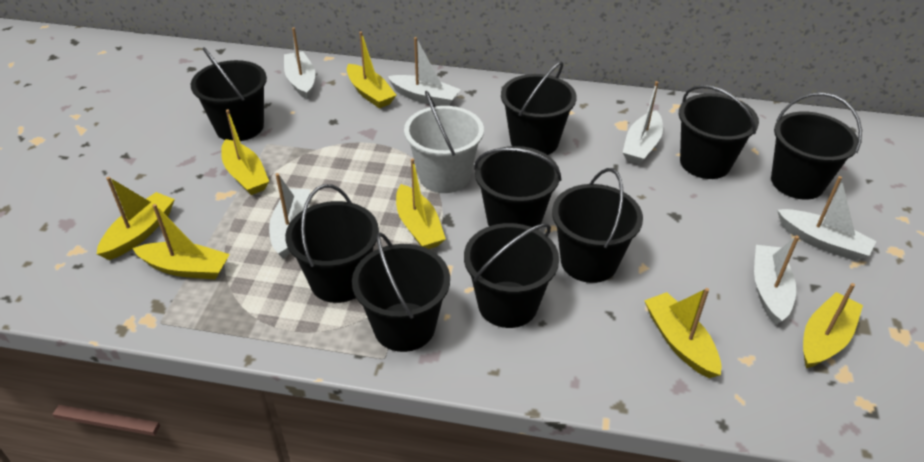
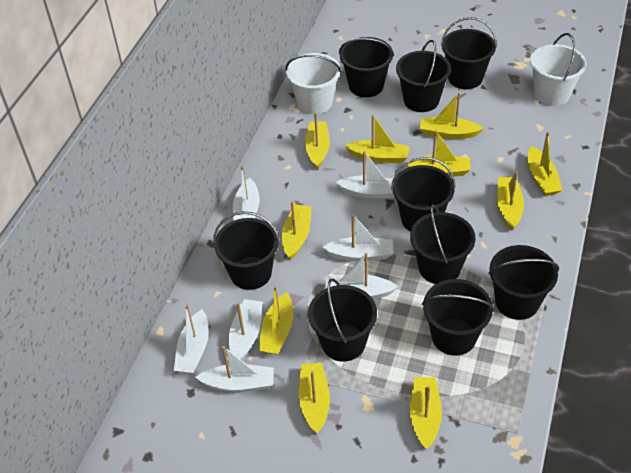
white boat: 6 -> 7
white bucket: 1 -> 2
yellow boat: 7 -> 10

